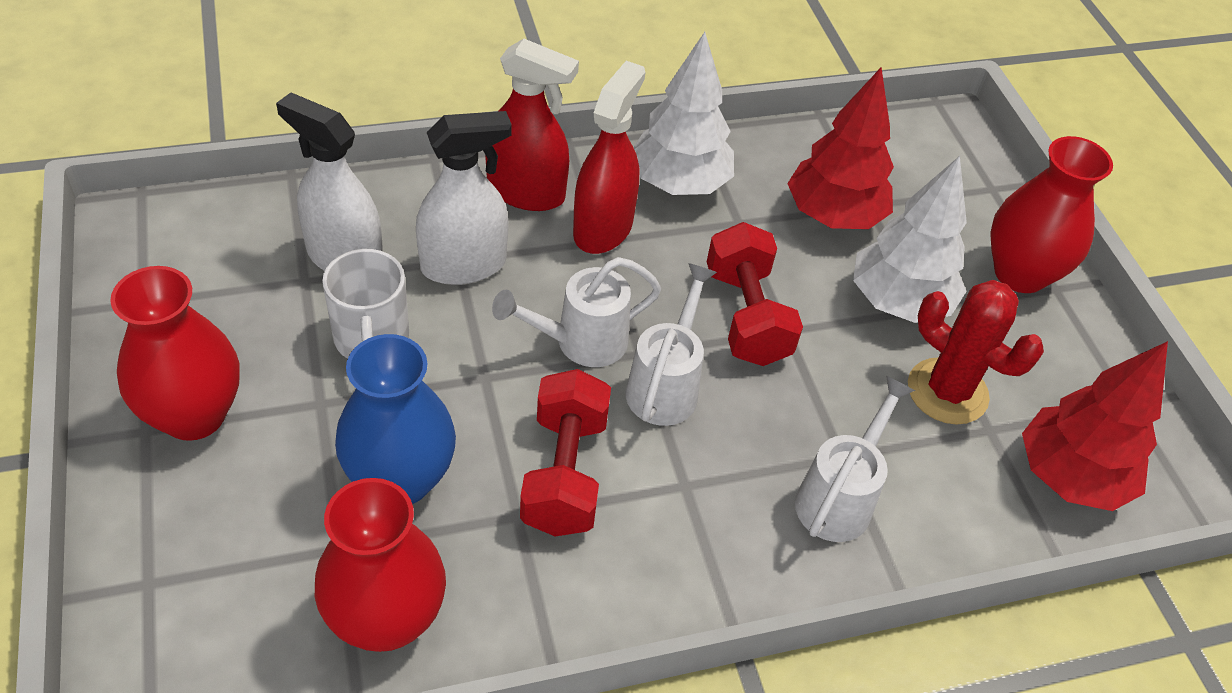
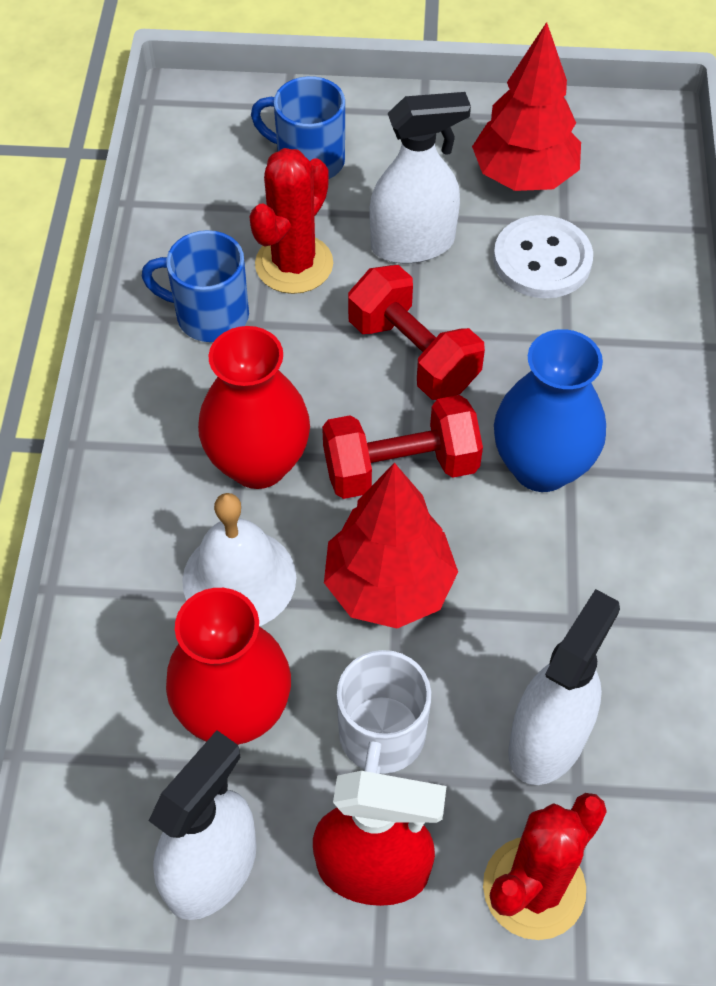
blue mug: 0 -> 2
red cactus: 1 -> 2
red spray bottle: 2 -> 1
red vase: 3 -> 2
white bell: 0 -> 1
white button: 0 -> 1
white spray bottle: 2 -> 3
white tree: 2 -> 0
white watering can: 3 -> 0

